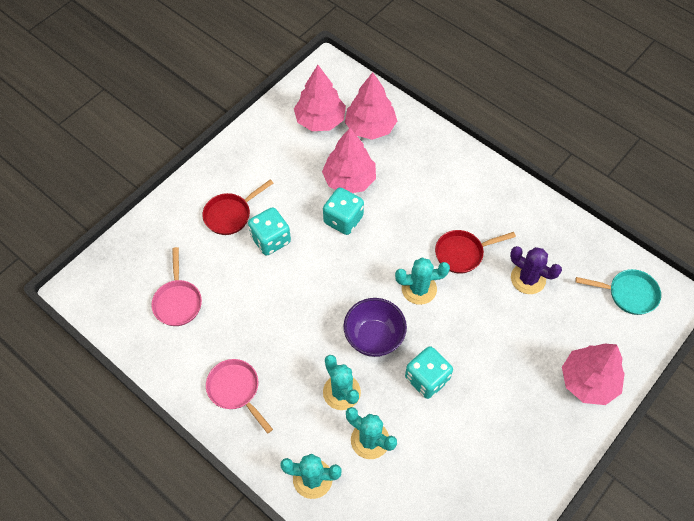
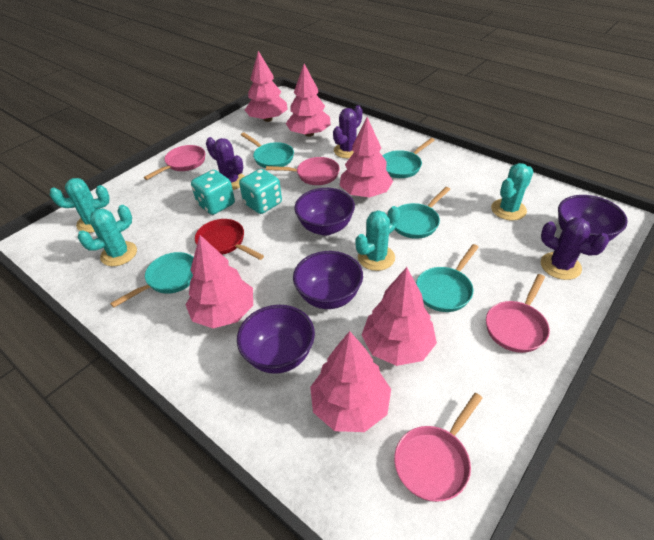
pink pan: 2 -> 4
pink tree: 4 -> 6
purple bowl: 1 -> 4
purple cactus: 1 -> 3
red pan: 2 -> 1
turquoise dice: 3 -> 2
turquoise pan: 1 -> 5

